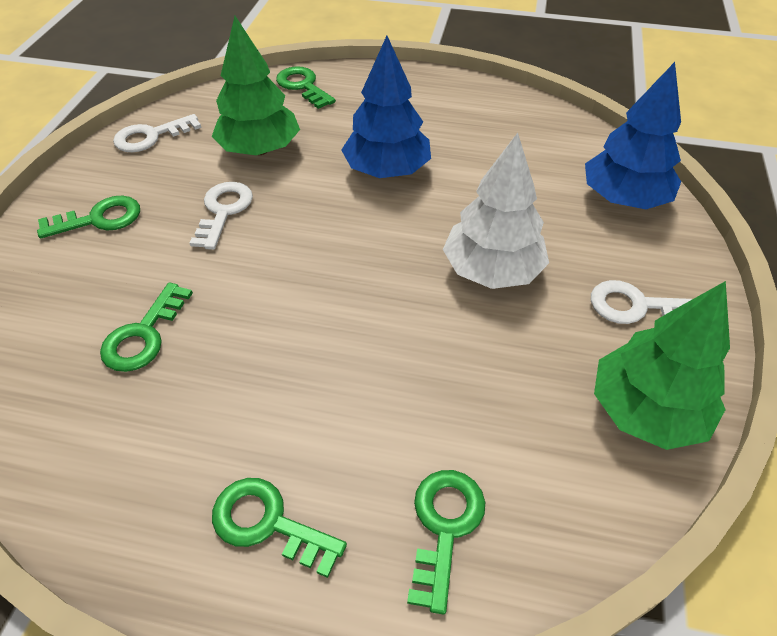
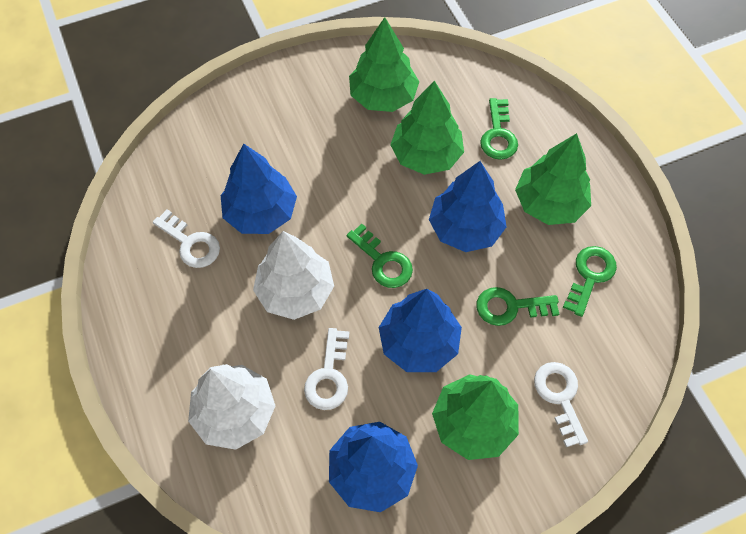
blue tree: 2 -> 4
green key: 5 -> 4
green tree: 2 -> 4
white tree: 1 -> 2

